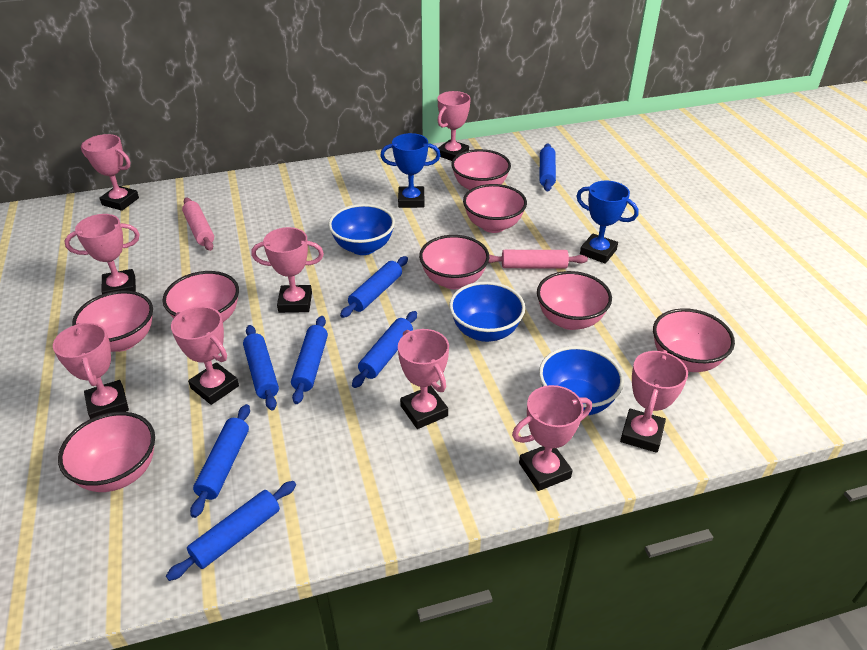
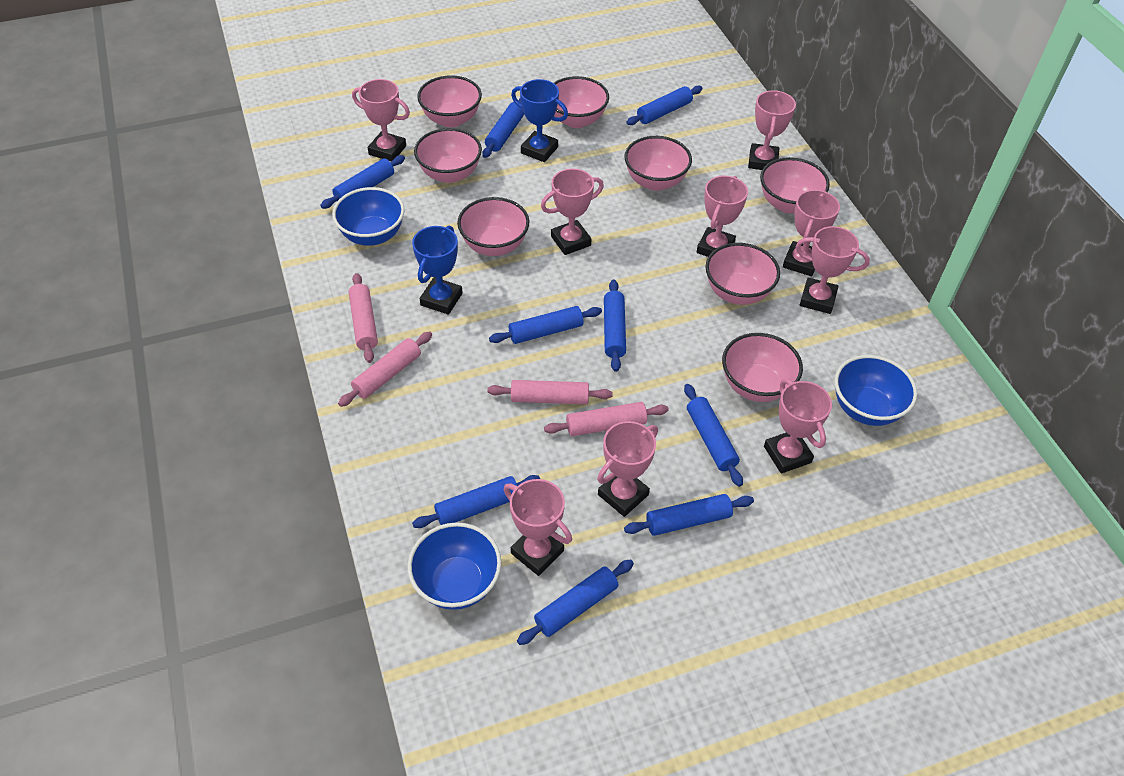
blue rolling pin: 7 -> 9
pink rolling pin: 2 -> 4

